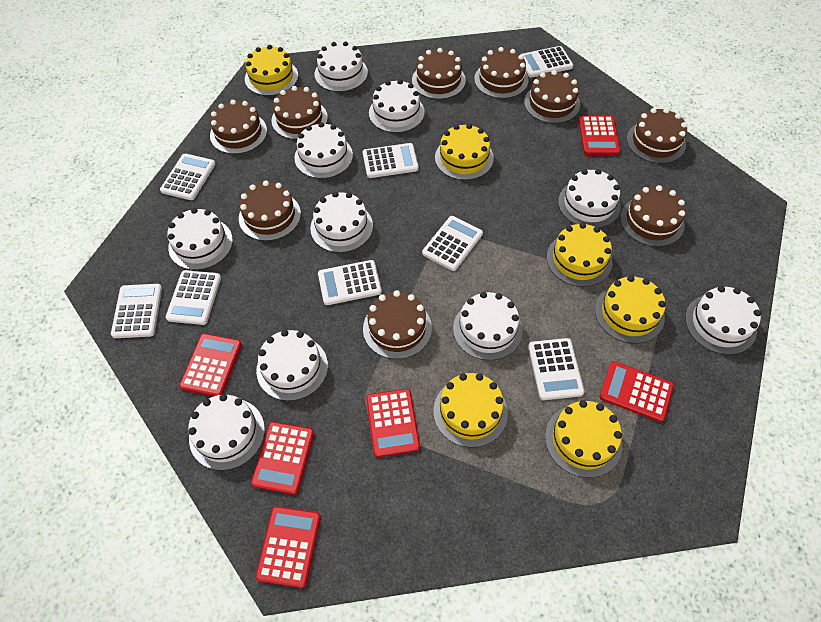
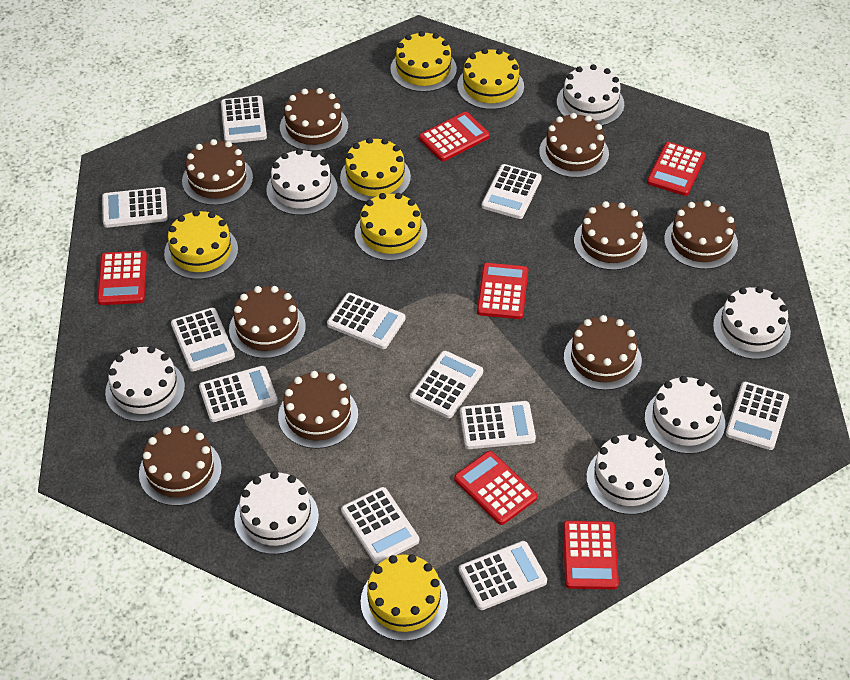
white cake: 10 -> 7
white calculator: 8 -> 11

